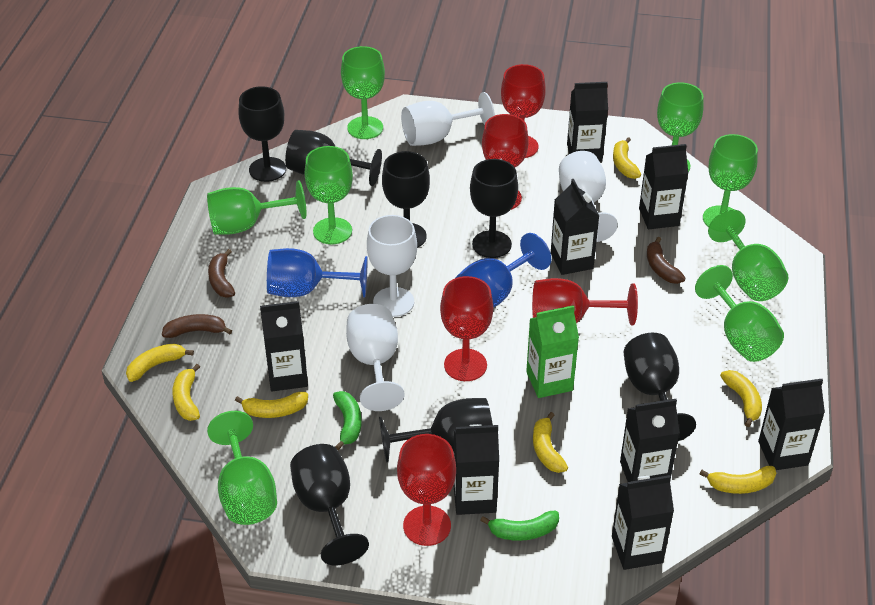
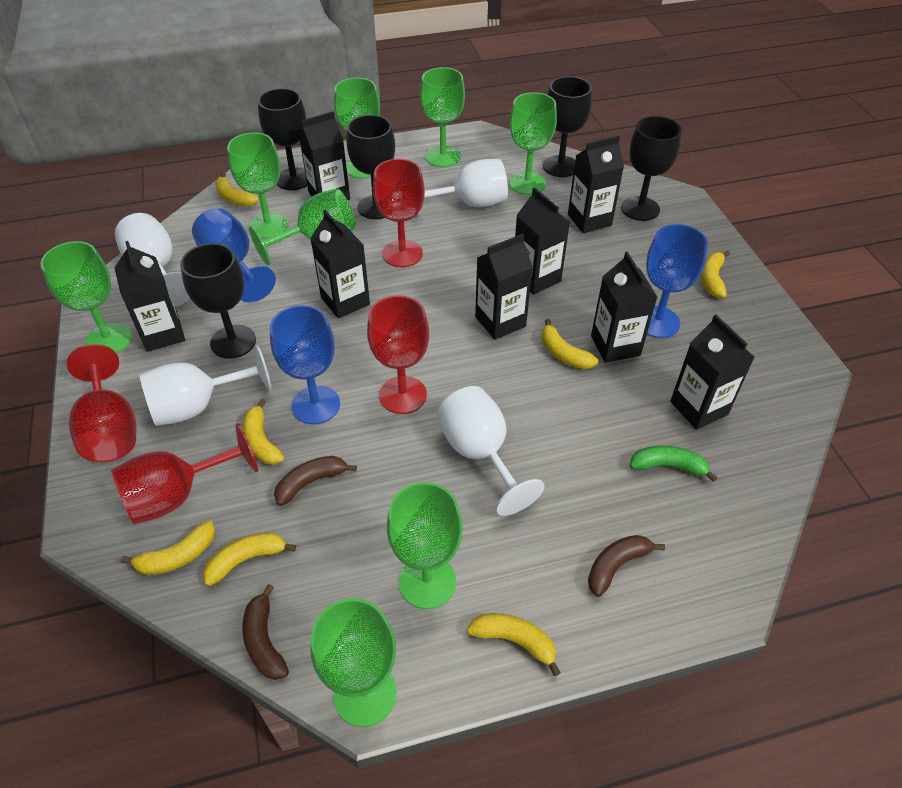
black goblet: 7 -> 5
blue goblet: 2 -> 3
green banana: 2 -> 1
green carton: 1 -> 0
red goblet: 5 -> 4

